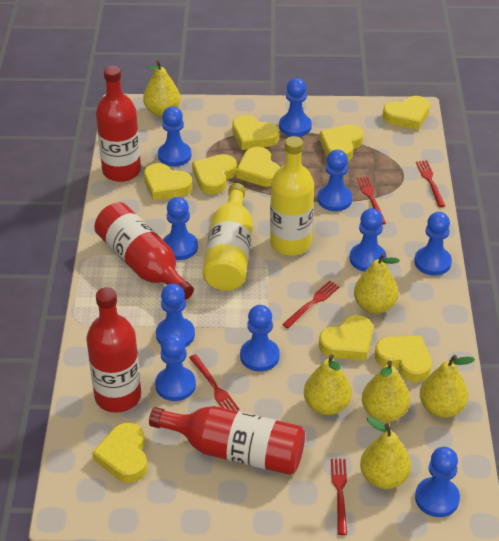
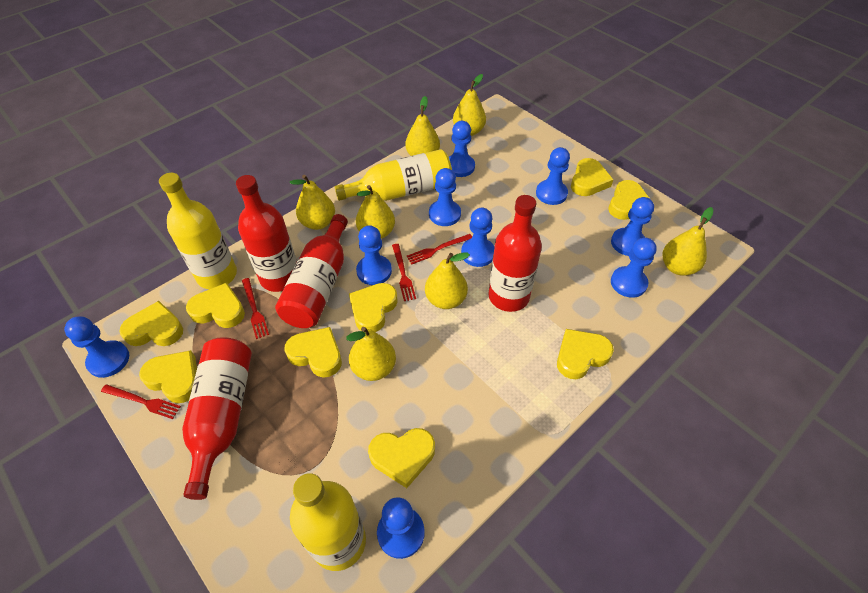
blue pawn: 10 -> 9
red fork: 5 -> 4
yellow bottle: 2 -> 3
yellow pear: 6 -> 7

